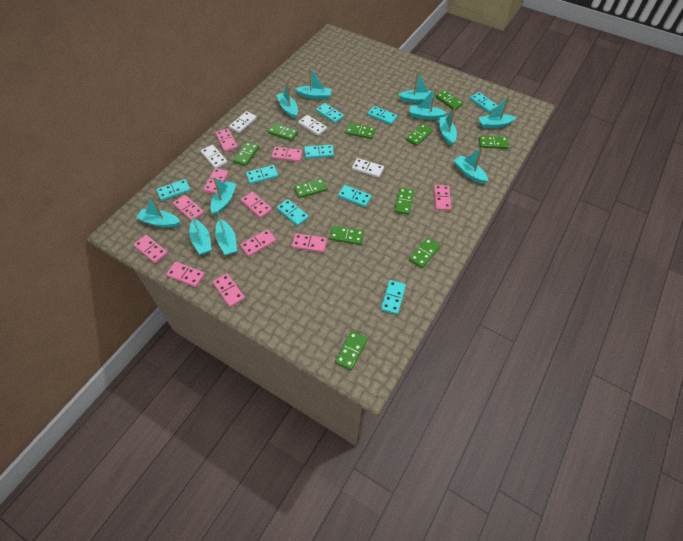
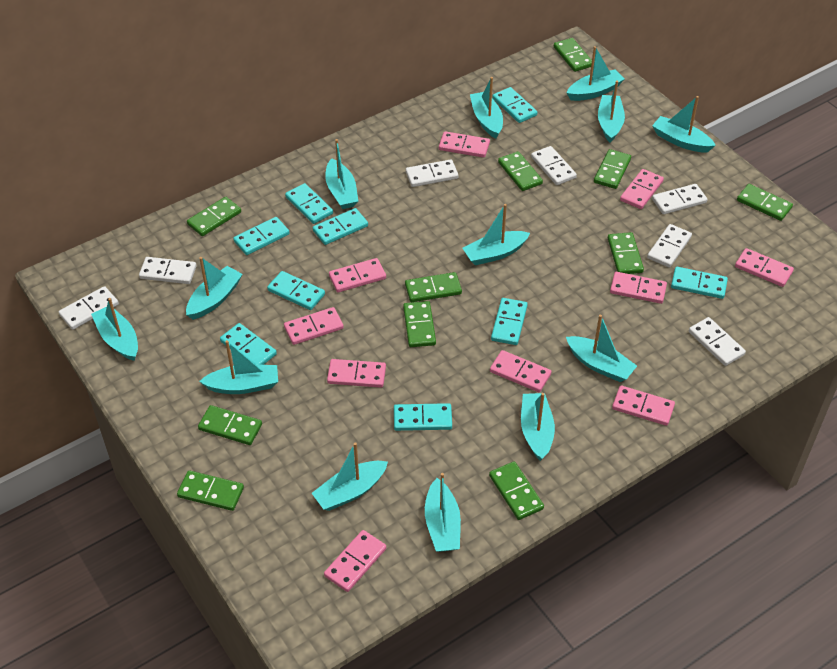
pink domino: 11 -> 10
turquoise boat: 11 -> 13
white domino: 4 -> 7

